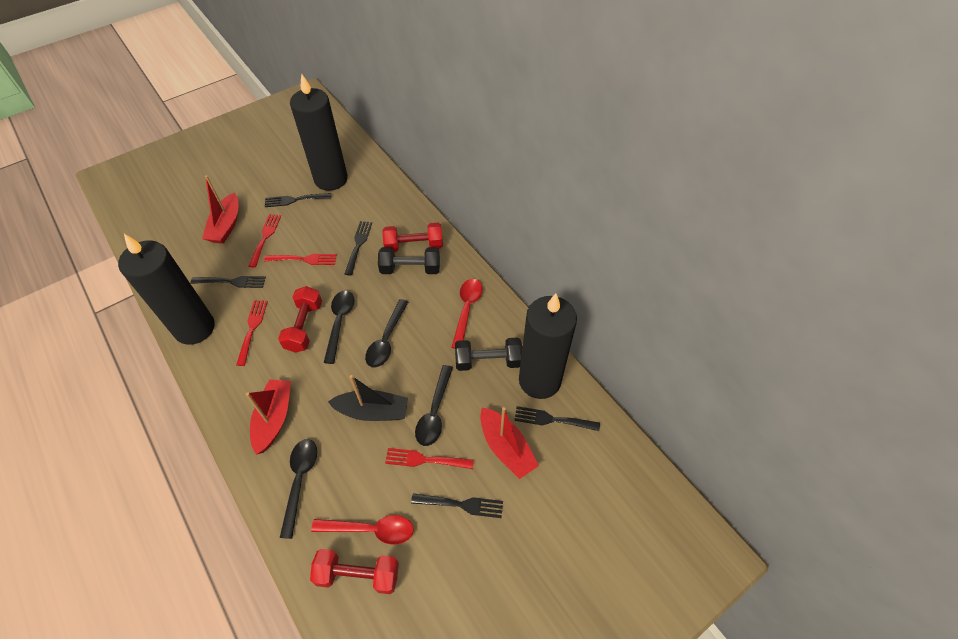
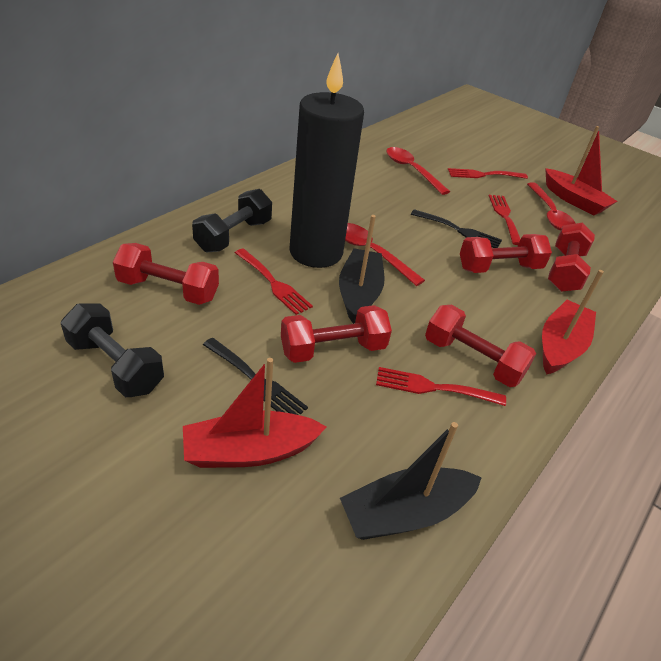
black boat: 1 -> 2
black candle: 3 -> 1
black fork: 5 -> 2
black spoon: 4 -> 0
red dumbbell: 3 -> 5
red spoon: 2 -> 3

